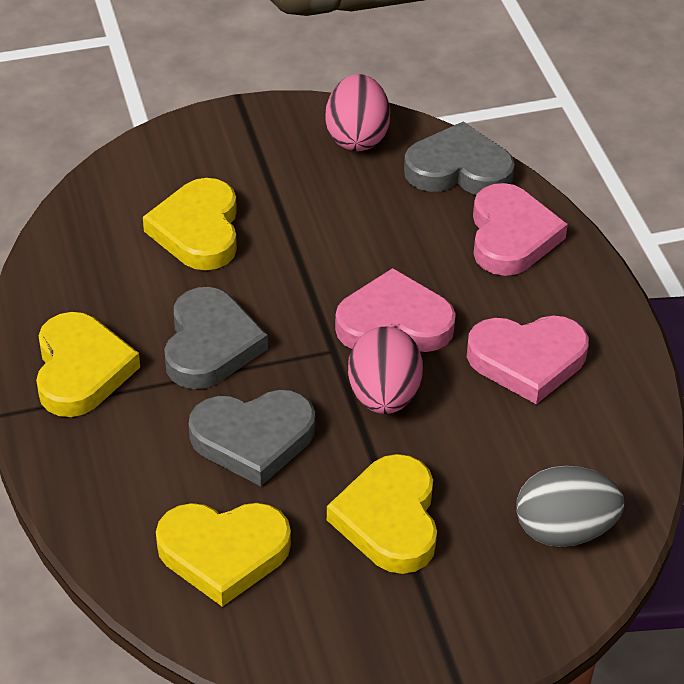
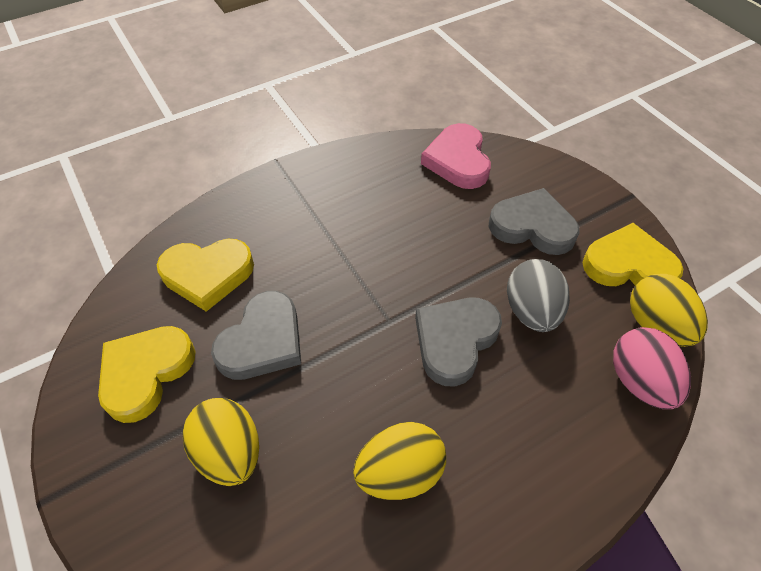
pink egg: 2 -> 1
pink heart: 3 -> 1
yellow egg: 0 -> 3
yellow heart: 4 -> 3

